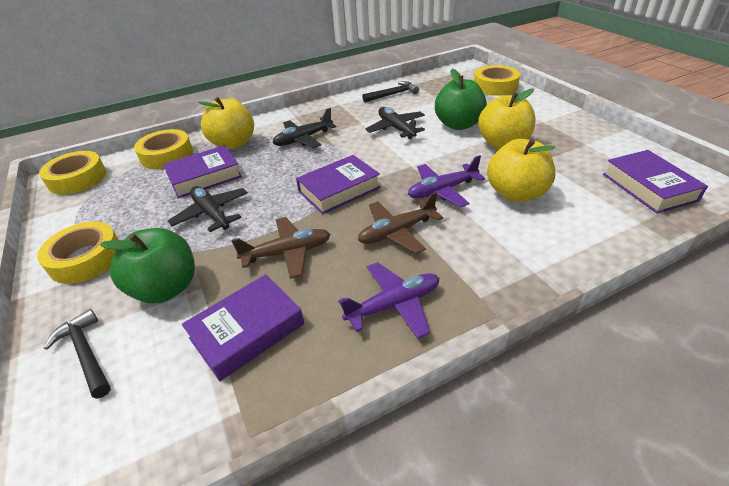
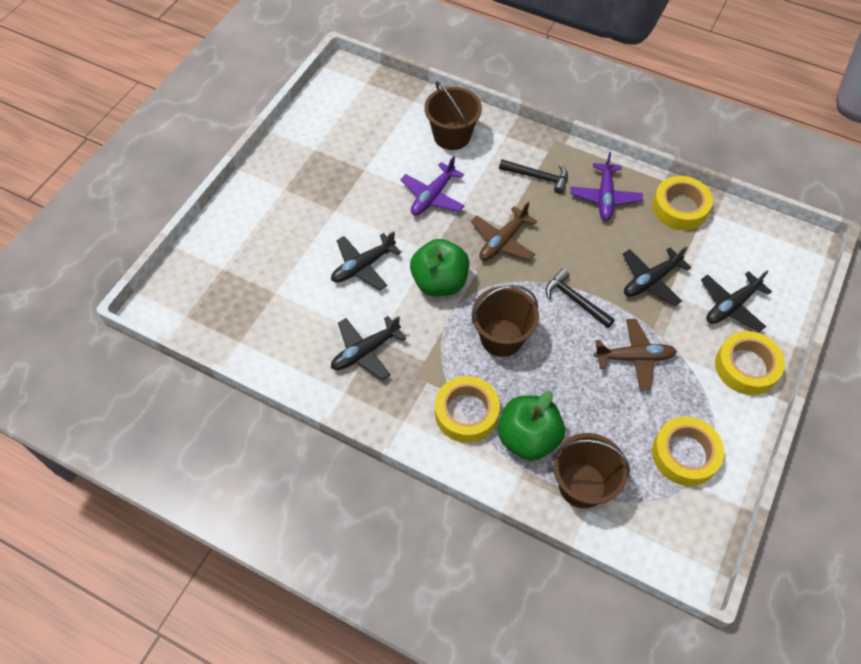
black plane: 3 -> 4
brown bucket: 0 -> 3
purple book: 4 -> 0
yellow apple: 3 -> 0

